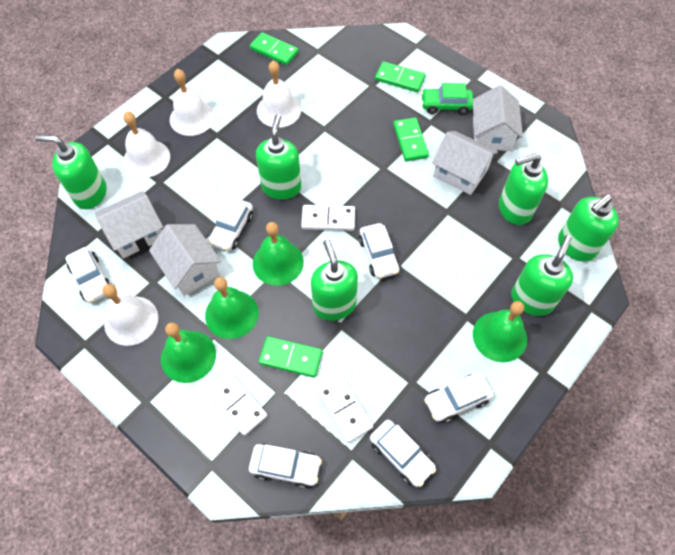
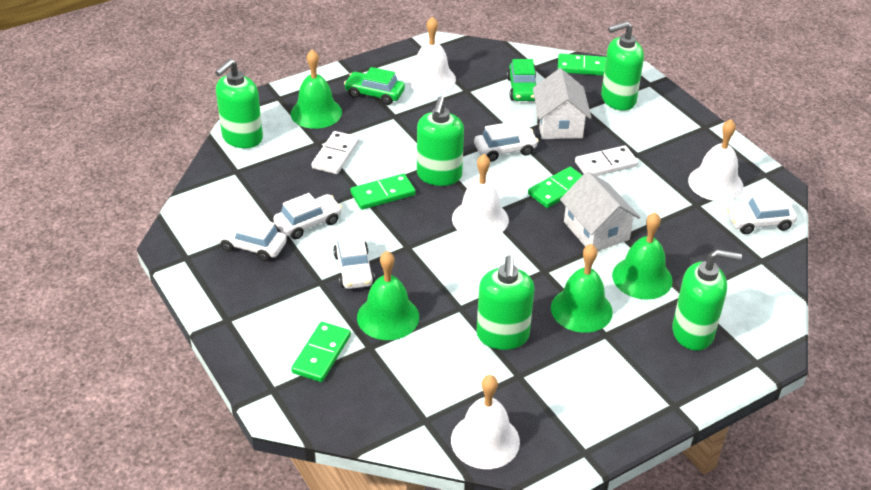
green car: 1 -> 2
green soap dispenser: 6 -> 5
white car: 6 -> 5
white domino: 3 -> 2
white house: 4 -> 2

